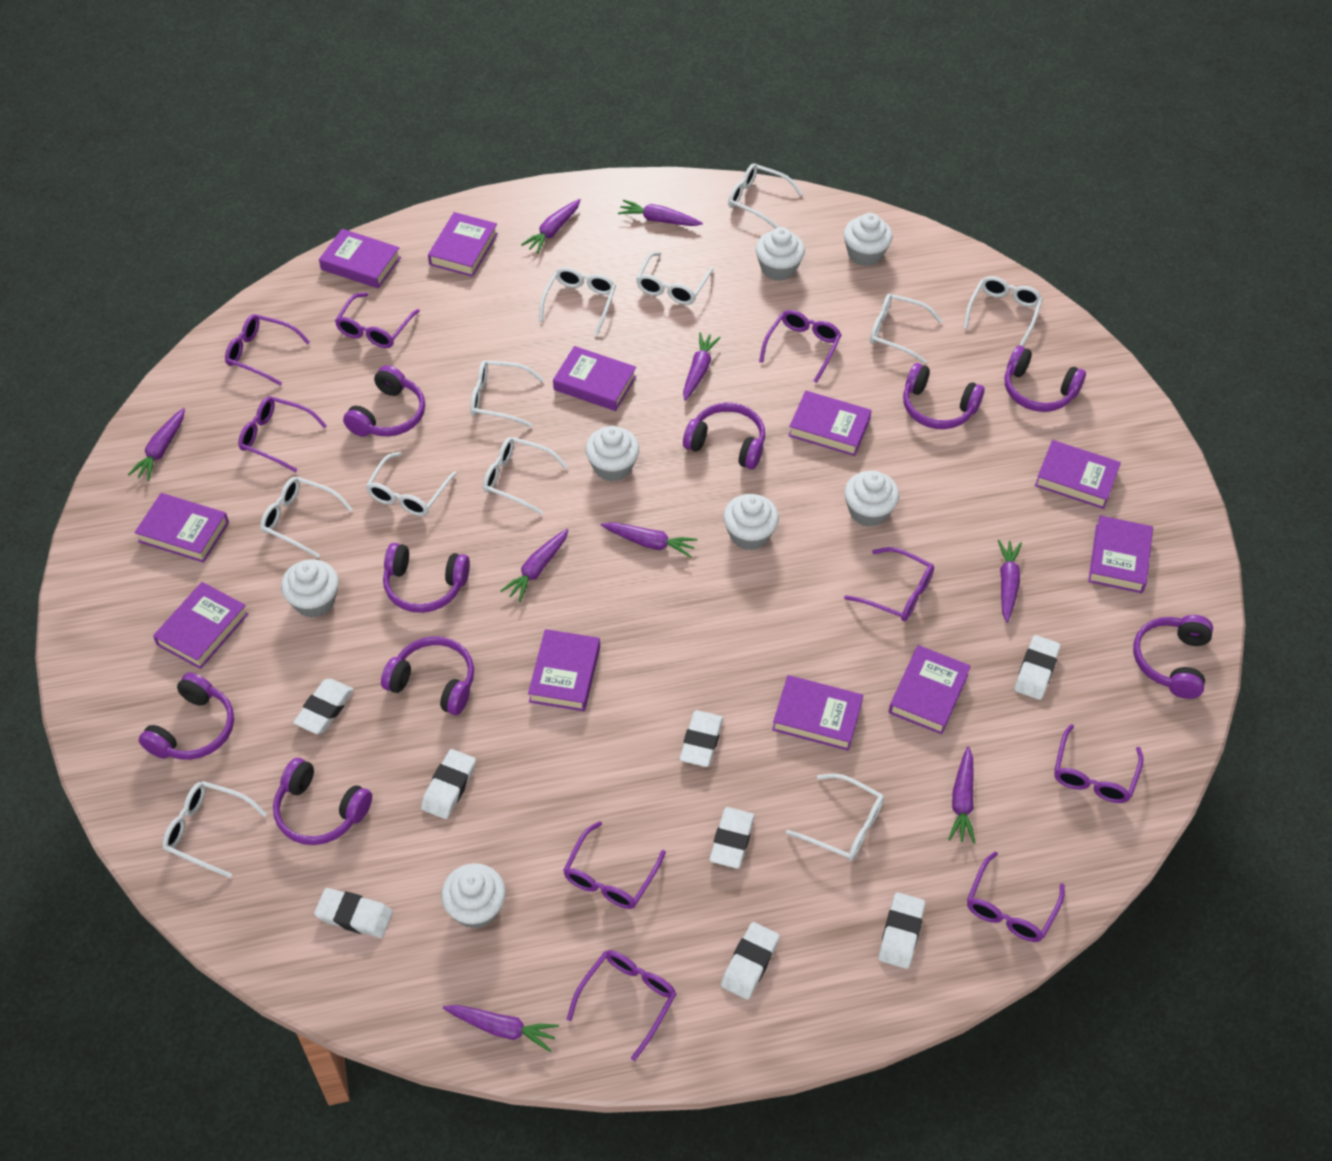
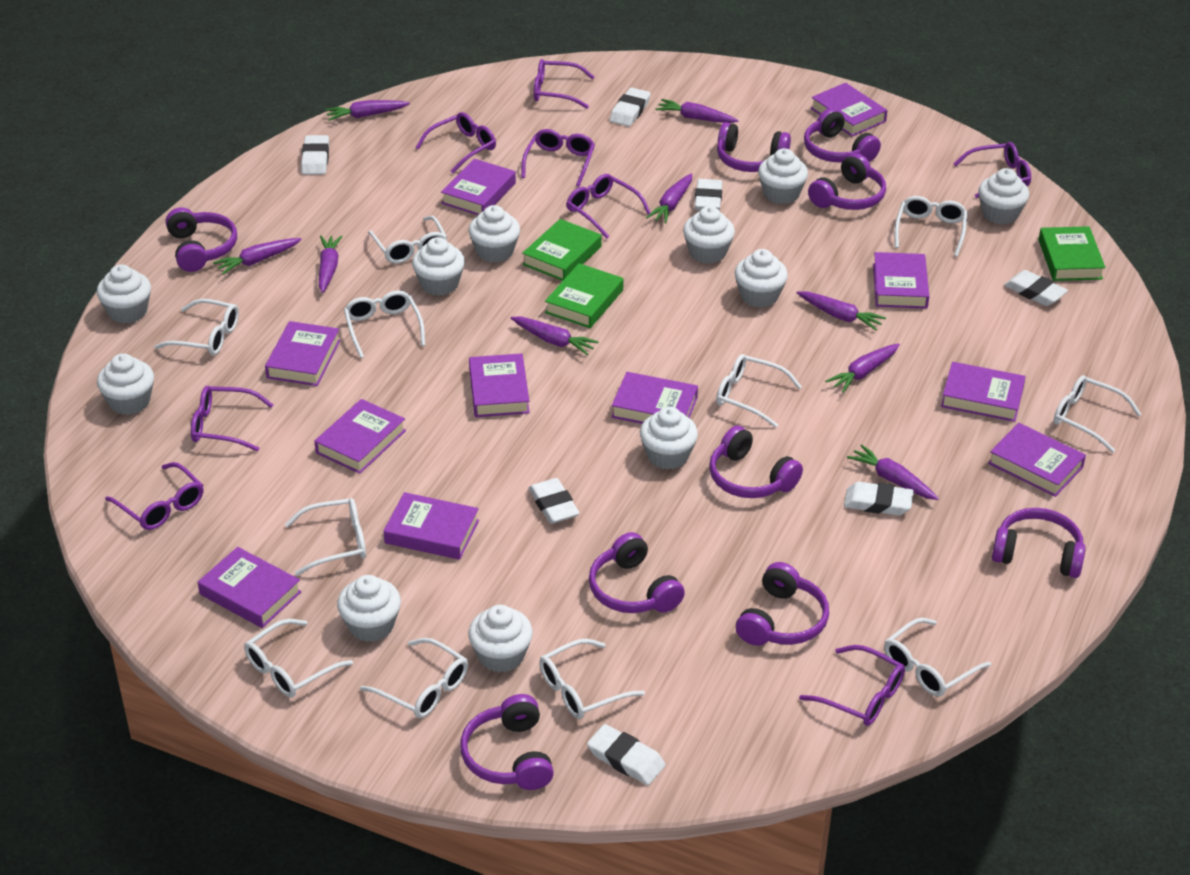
green book: 0 -> 3
purple glasses: 9 -> 8
white cupcake: 7 -> 11
white eraser: 8 -> 7

